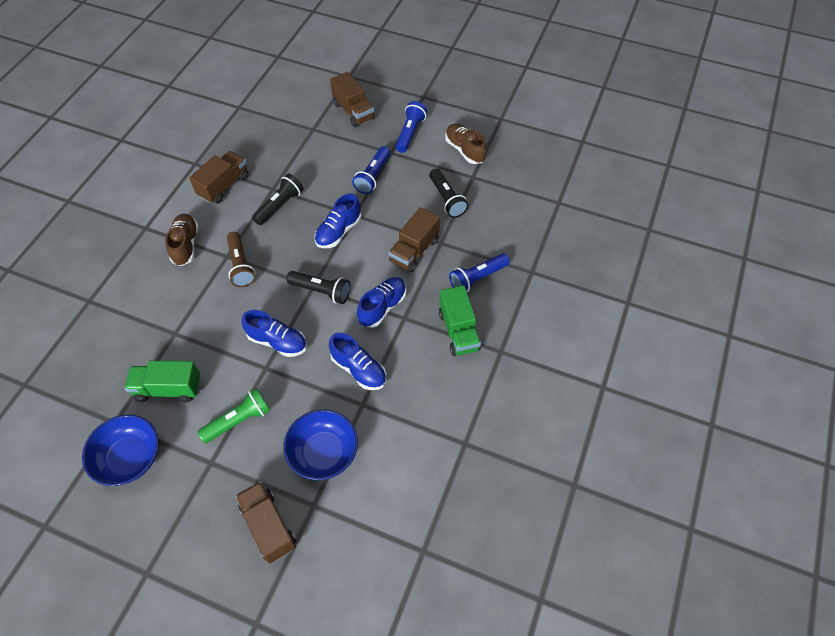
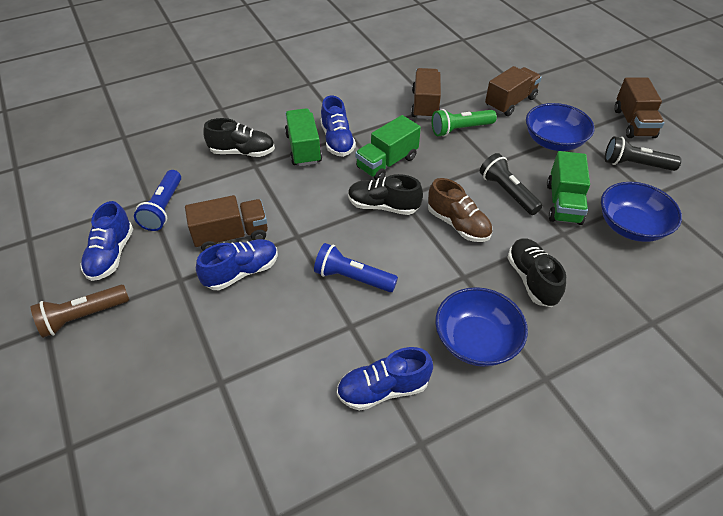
black flashlight: 3 -> 2
black shoe: 0 -> 3
blue bowl: 2 -> 3
blue flashlight: 3 -> 2
brown shoe: 2 -> 1
green truck: 2 -> 3

